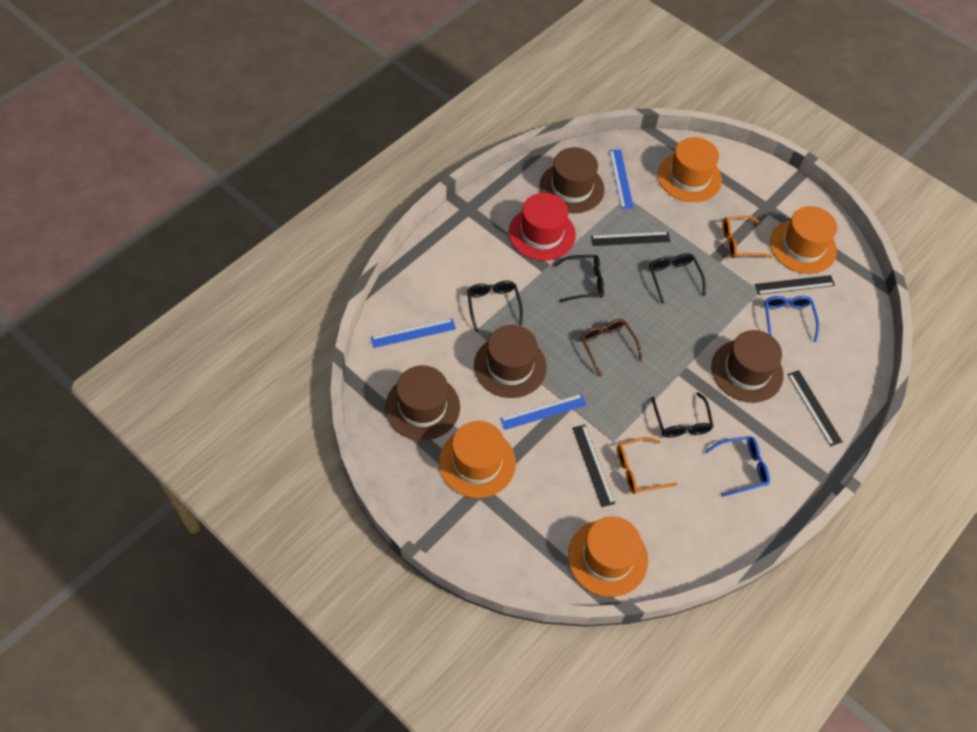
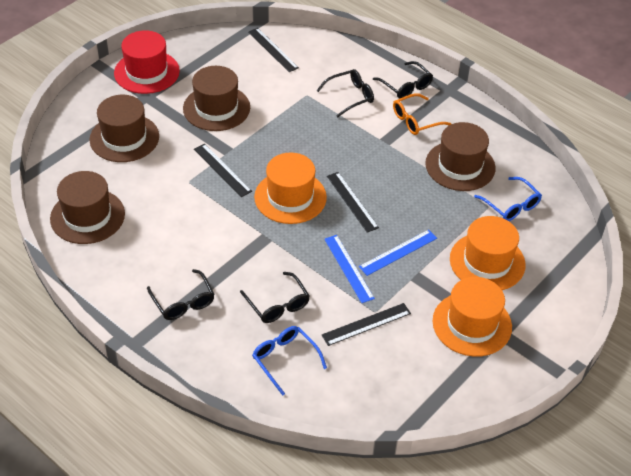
blue ruler: 3 -> 2
brown glasses: 1 -> 0
orange glasses: 2 -> 1
orange hat: 4 -> 3

